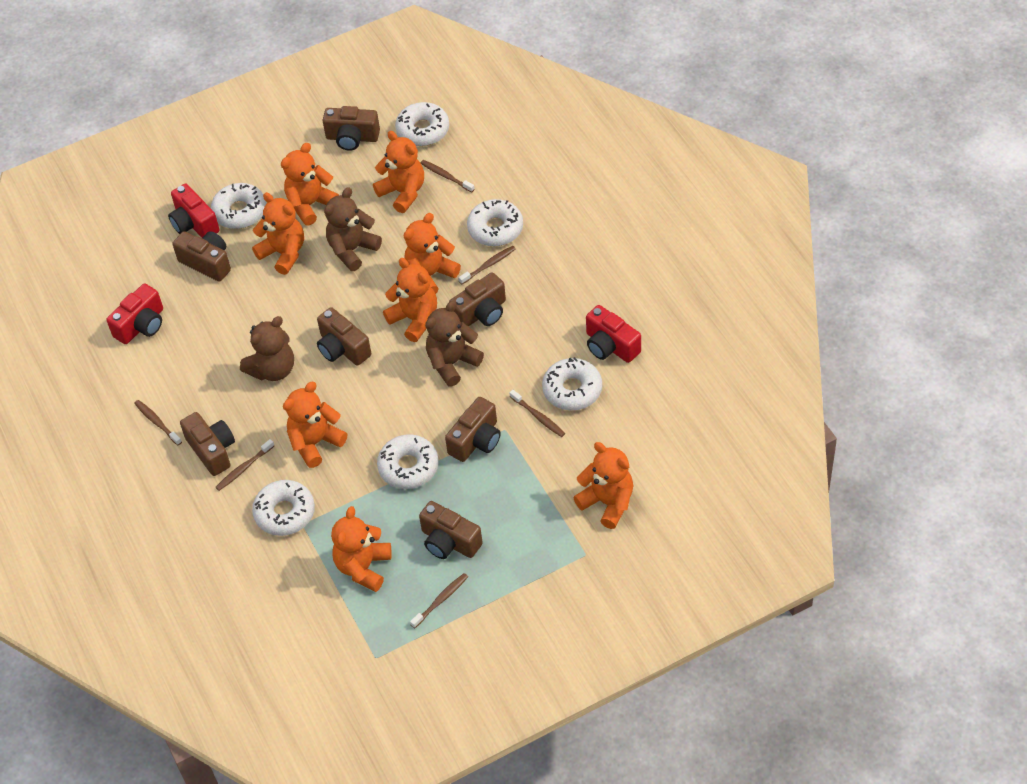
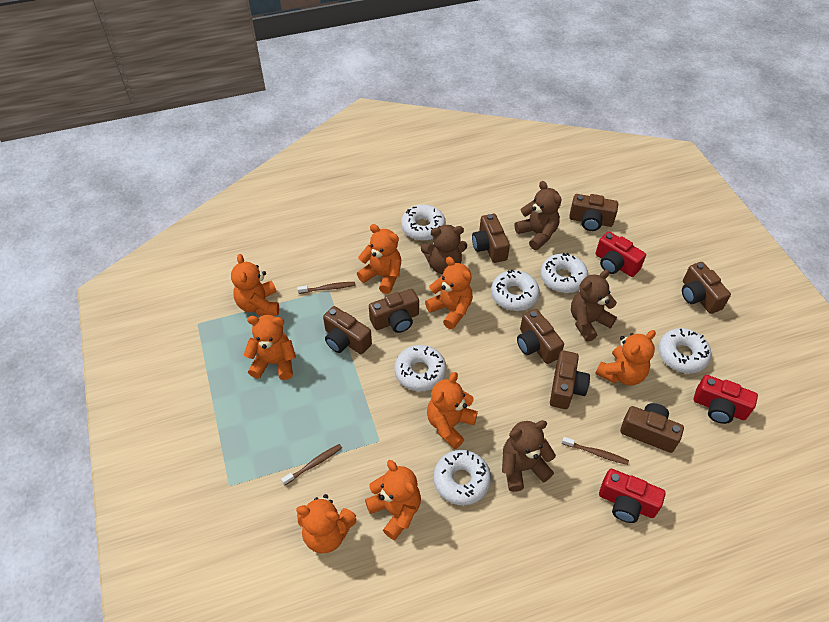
brown camera: 7 -> 8
brown teddy bear: 3 -> 4
brown toothbrush: 6 -> 3

